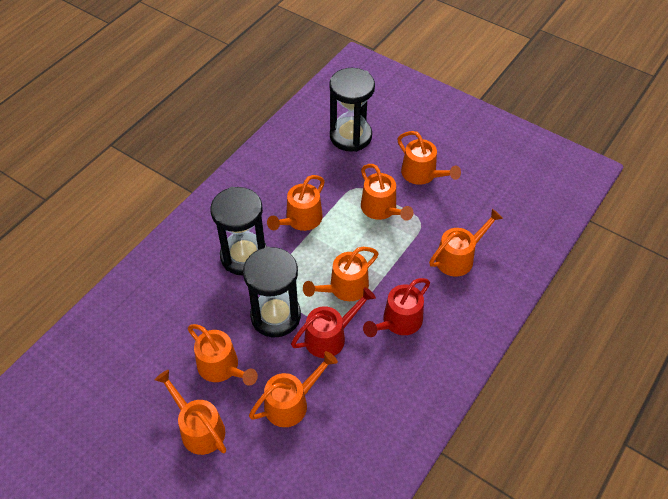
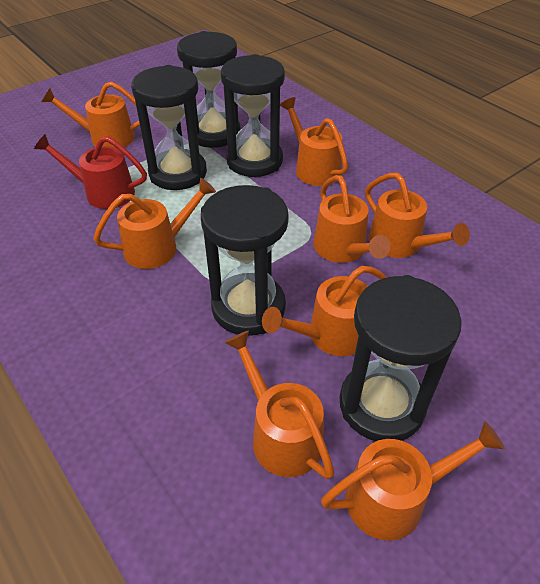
black hourglass: 3 -> 5
red watering can: 2 -> 1

